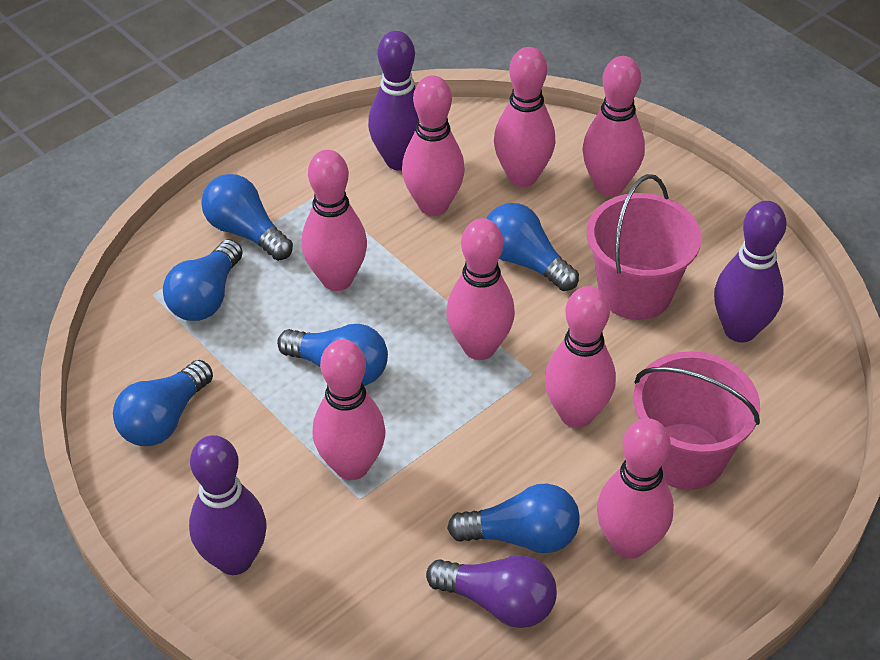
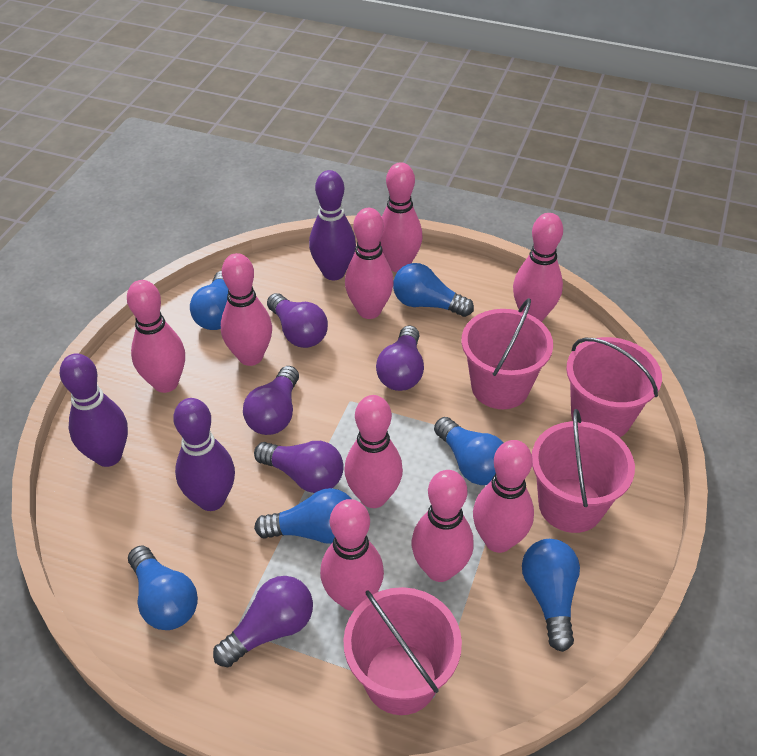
pink bowling pin: 8 -> 9
pink bucket: 2 -> 4
purple light bulb: 1 -> 5

